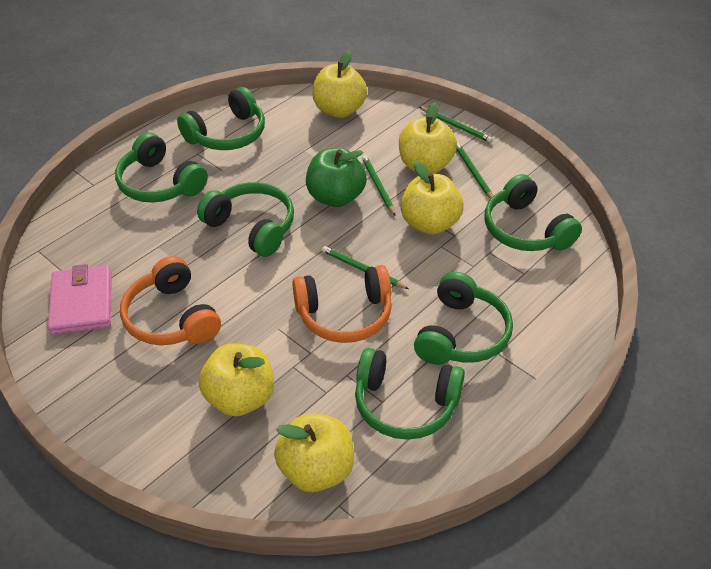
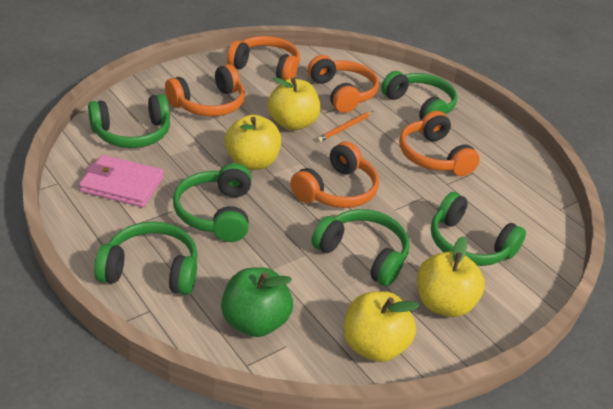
green pencil: 4 -> 0
orange headphones: 2 -> 5
orange pencil: 0 -> 1
yellow apple: 5 -> 4

